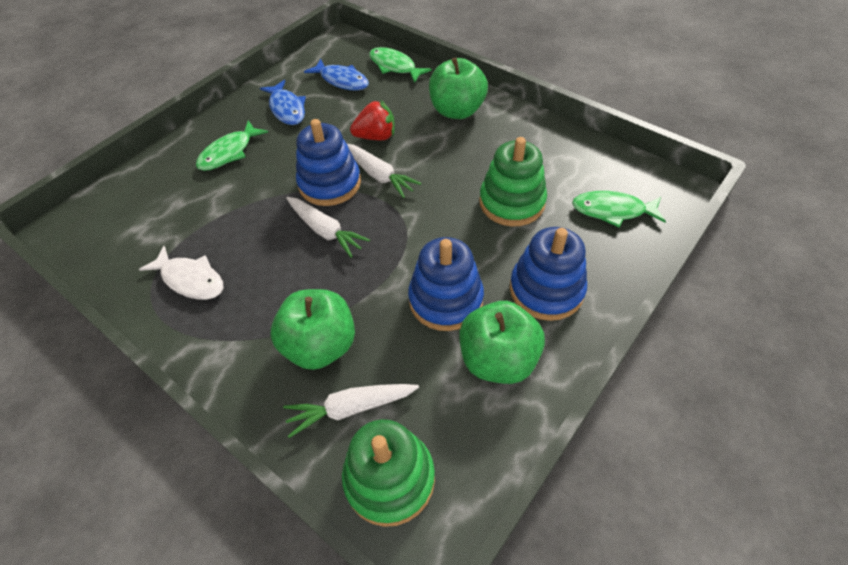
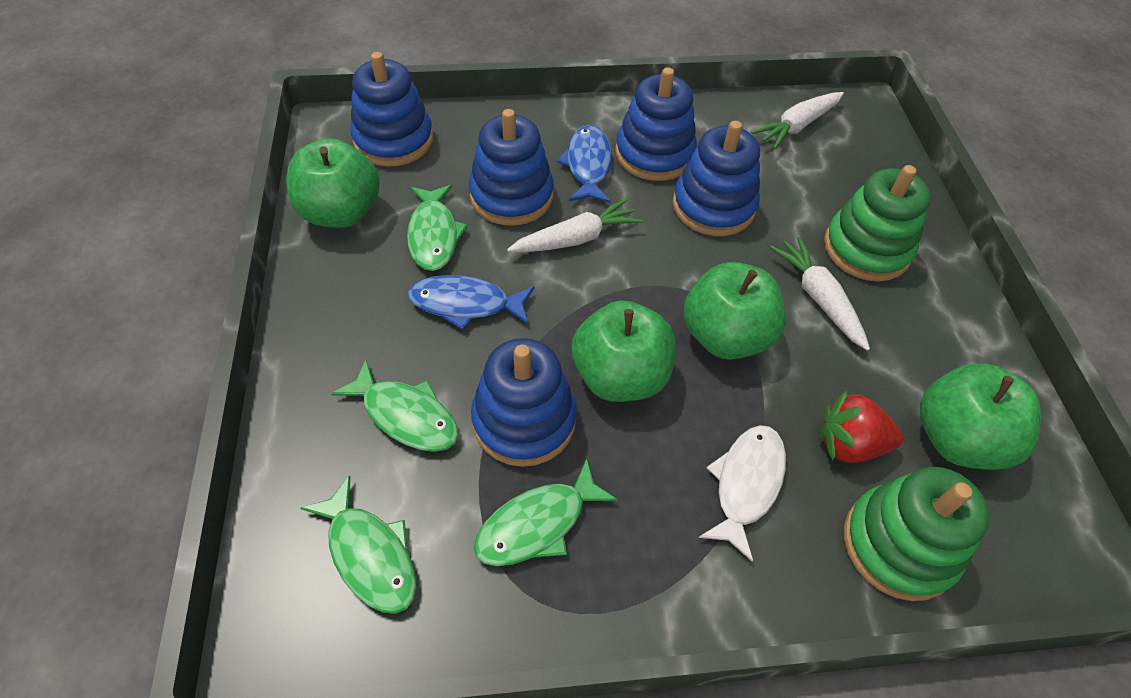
blue stacking toy: 3 -> 5
green apple: 3 -> 4
green fish: 3 -> 4

